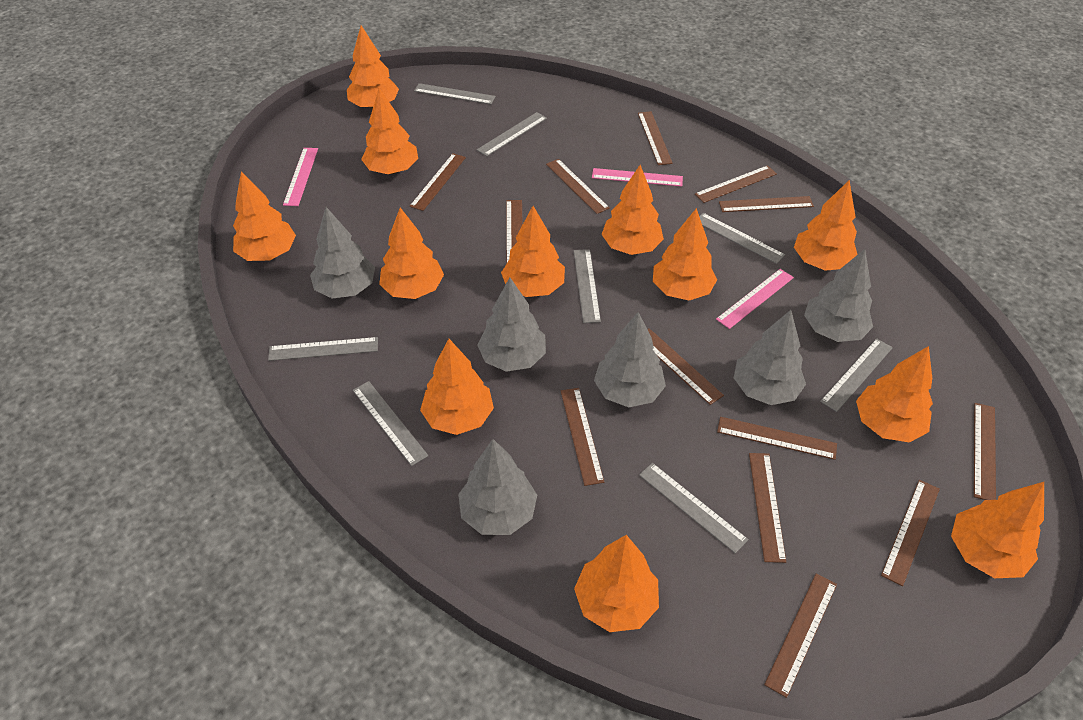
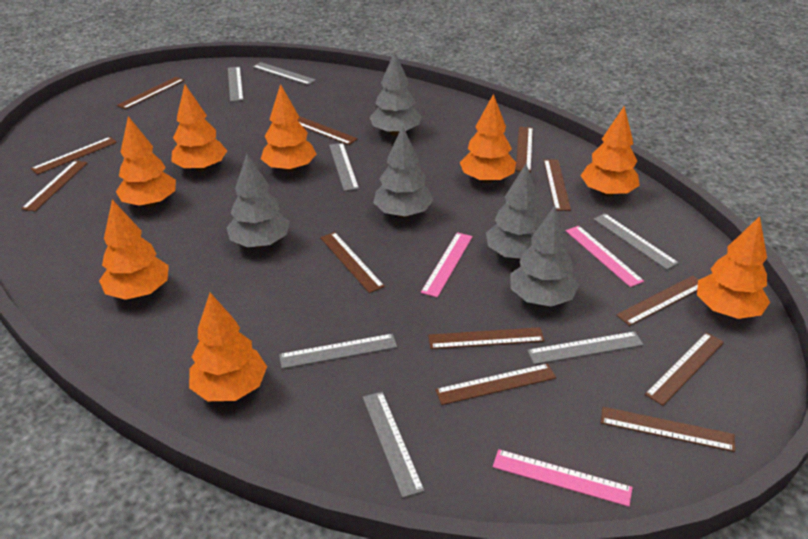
brown ruler: 13 -> 12
grey ruler: 8 -> 7
grey tree: 6 -> 5
orange tree: 12 -> 8

